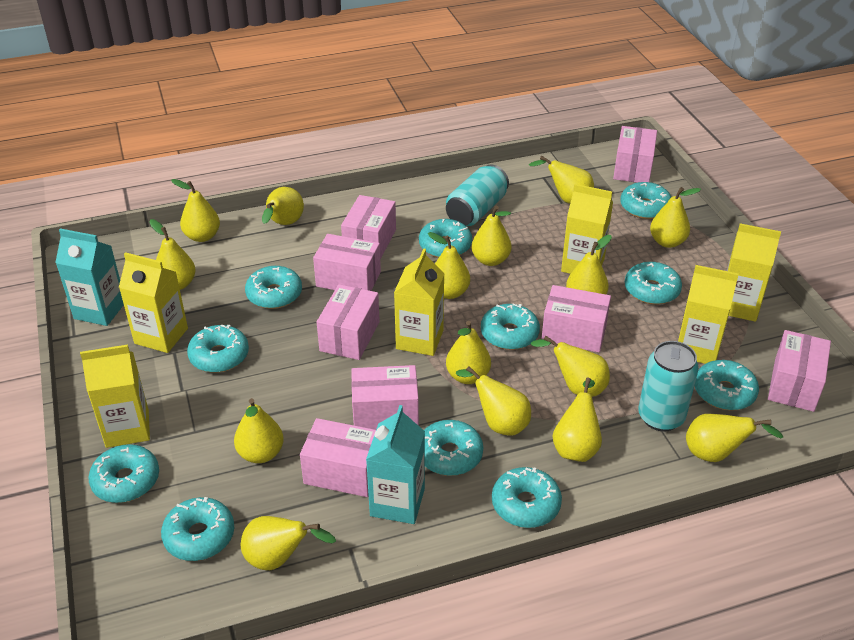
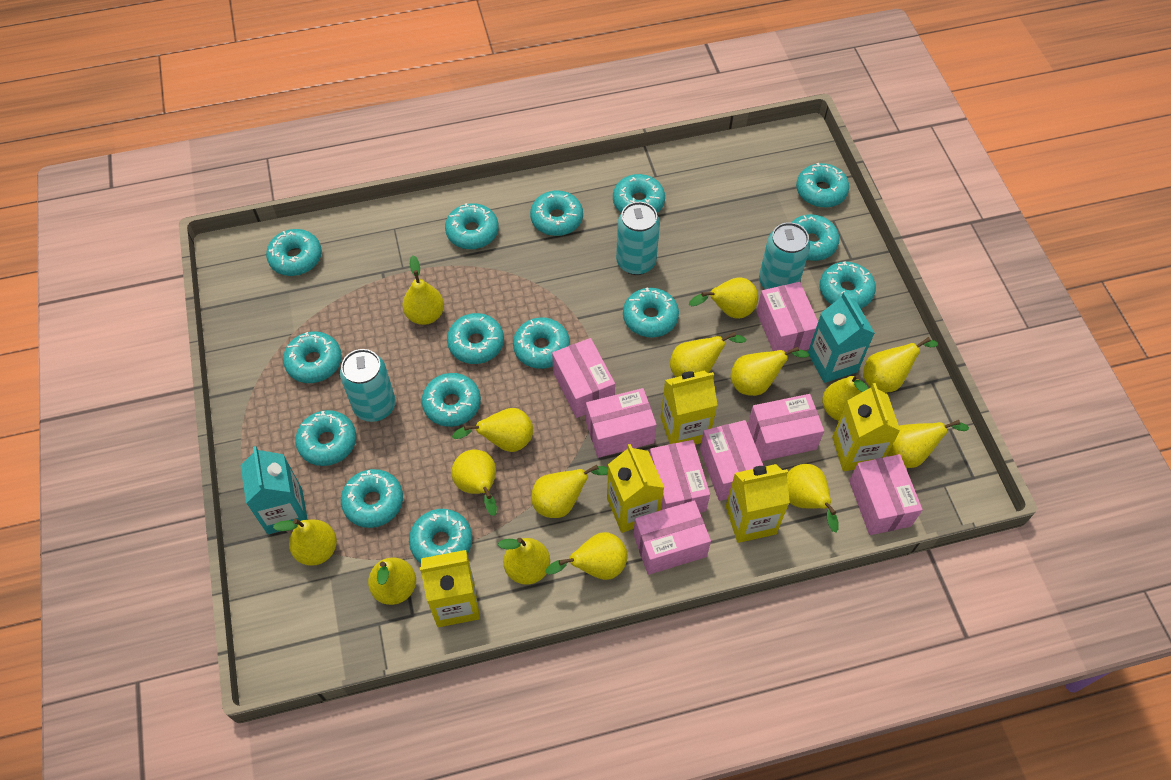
turquoise can: 2 -> 3
turquoise donut: 11 -> 15
yellow carton: 6 -> 5

